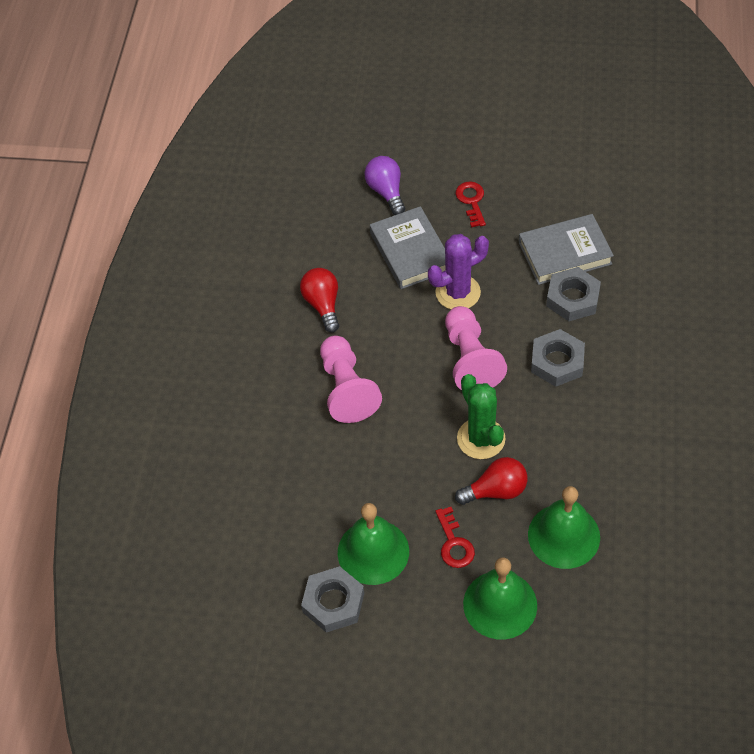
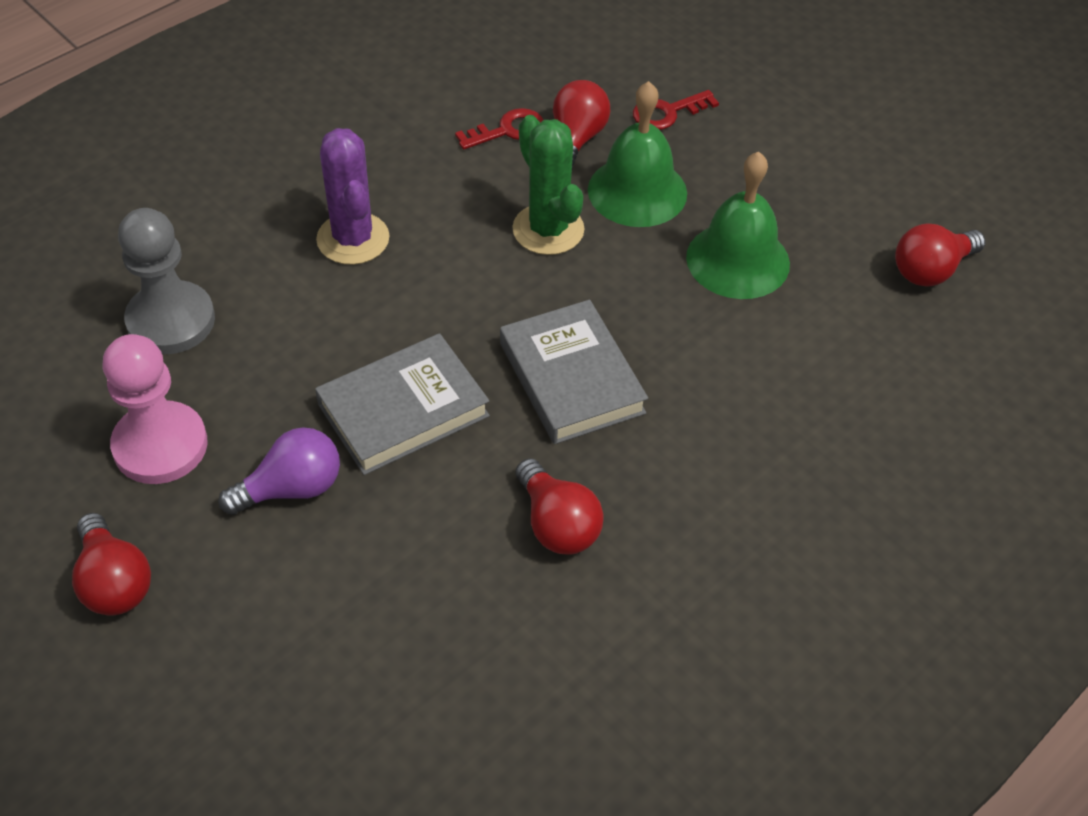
green bell: 3 -> 2
grey nut: 3 -> 0
grey pawn: 0 -> 1
pink pawn: 2 -> 1
red light bulb: 2 -> 4

